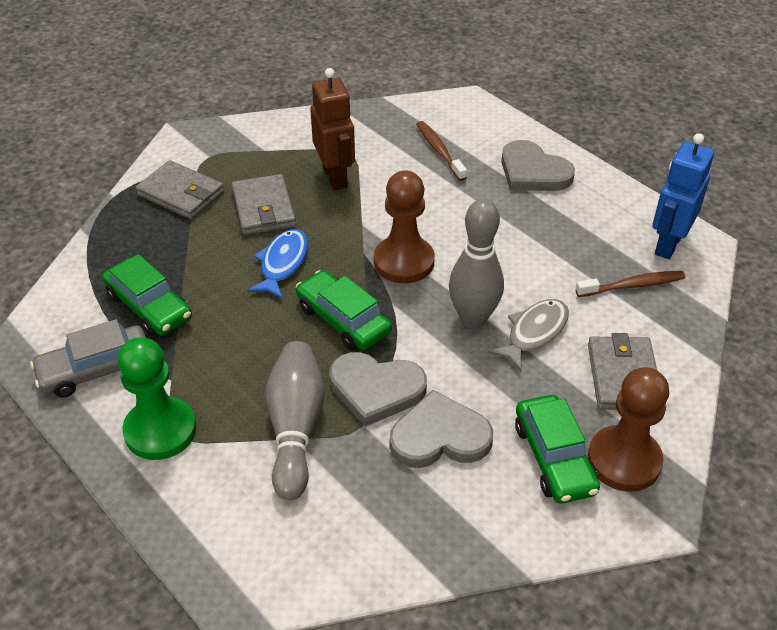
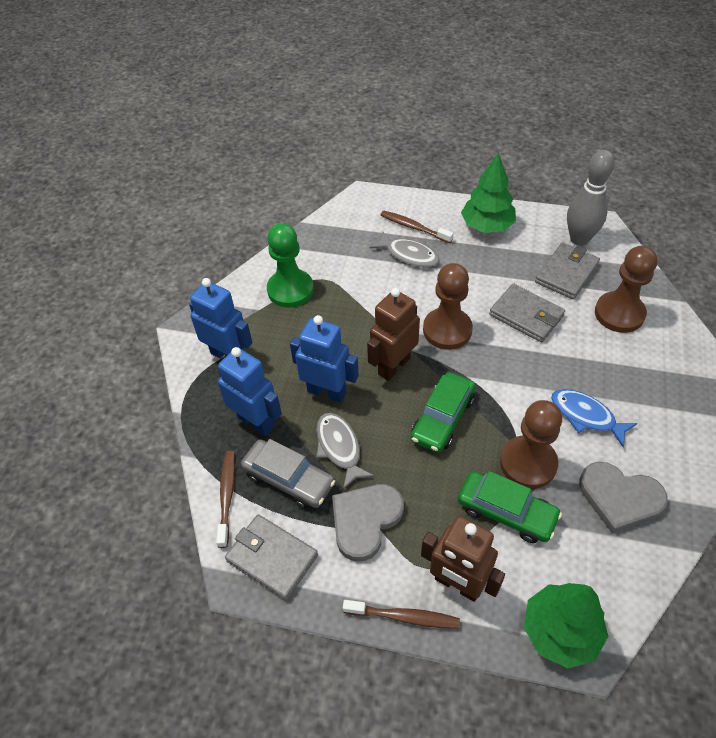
blue robot: 1 -> 3
brown pawn: 2 -> 3
brown robot: 1 -> 2
brown toothbrush: 2 -> 3
green car: 3 -> 2
green tree: 0 -> 2
grey bowling pin: 2 -> 1
grey fish: 1 -> 2
grey heart: 3 -> 2

